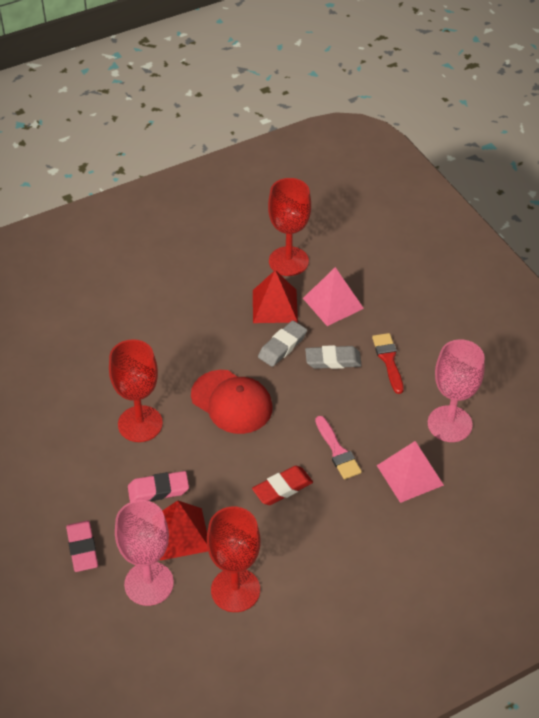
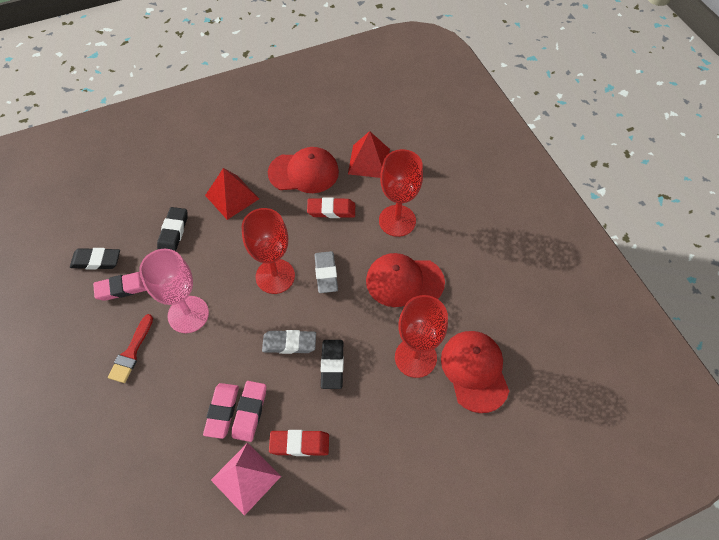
black eraser: 0 -> 3
pink brush: 1 -> 0
pink eraser: 2 -> 3
pink goblet: 2 -> 1
pink pyramid: 2 -> 1
red cap: 1 -> 3
red eraser: 1 -> 2

